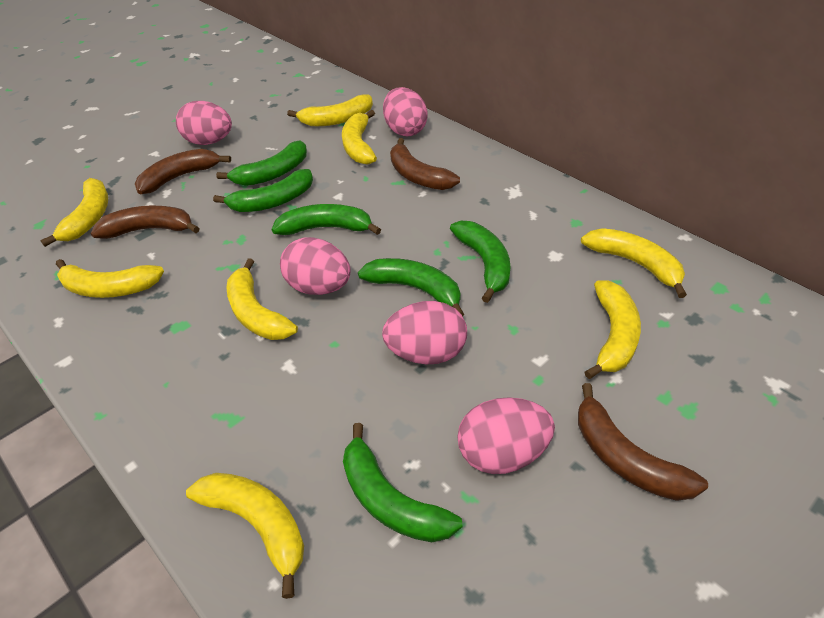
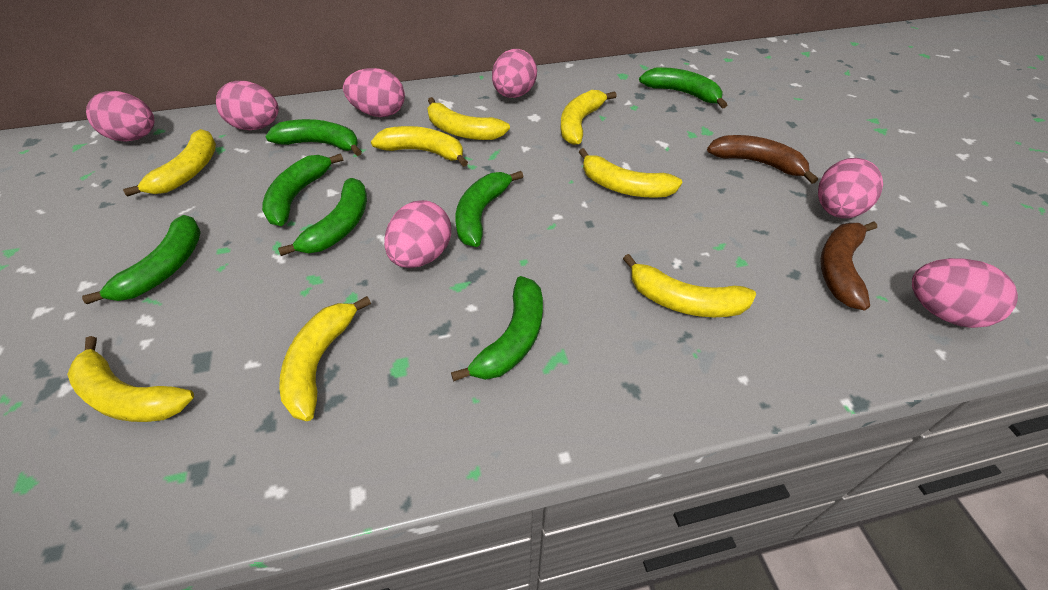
brown banana: 4 -> 2
green banana: 6 -> 7
pink egg: 5 -> 7

